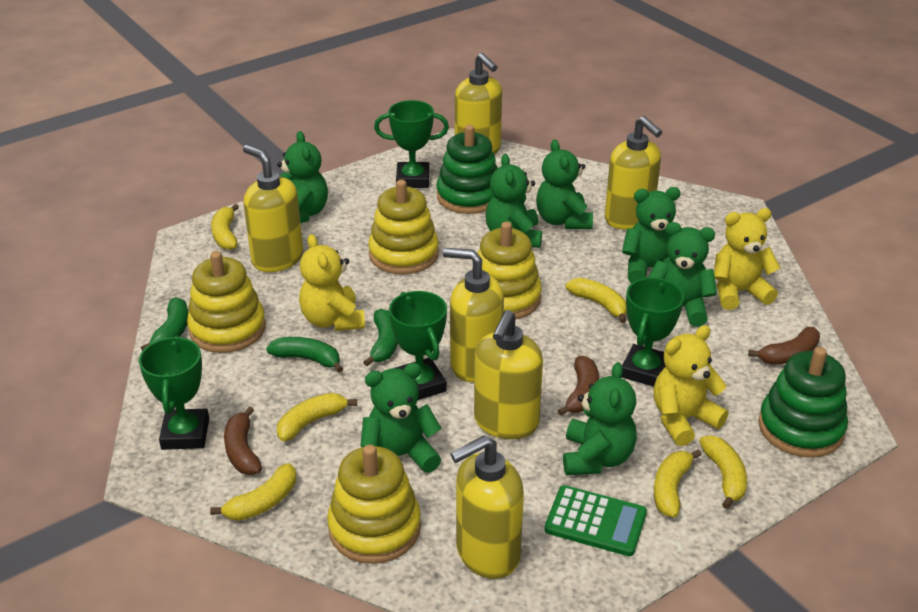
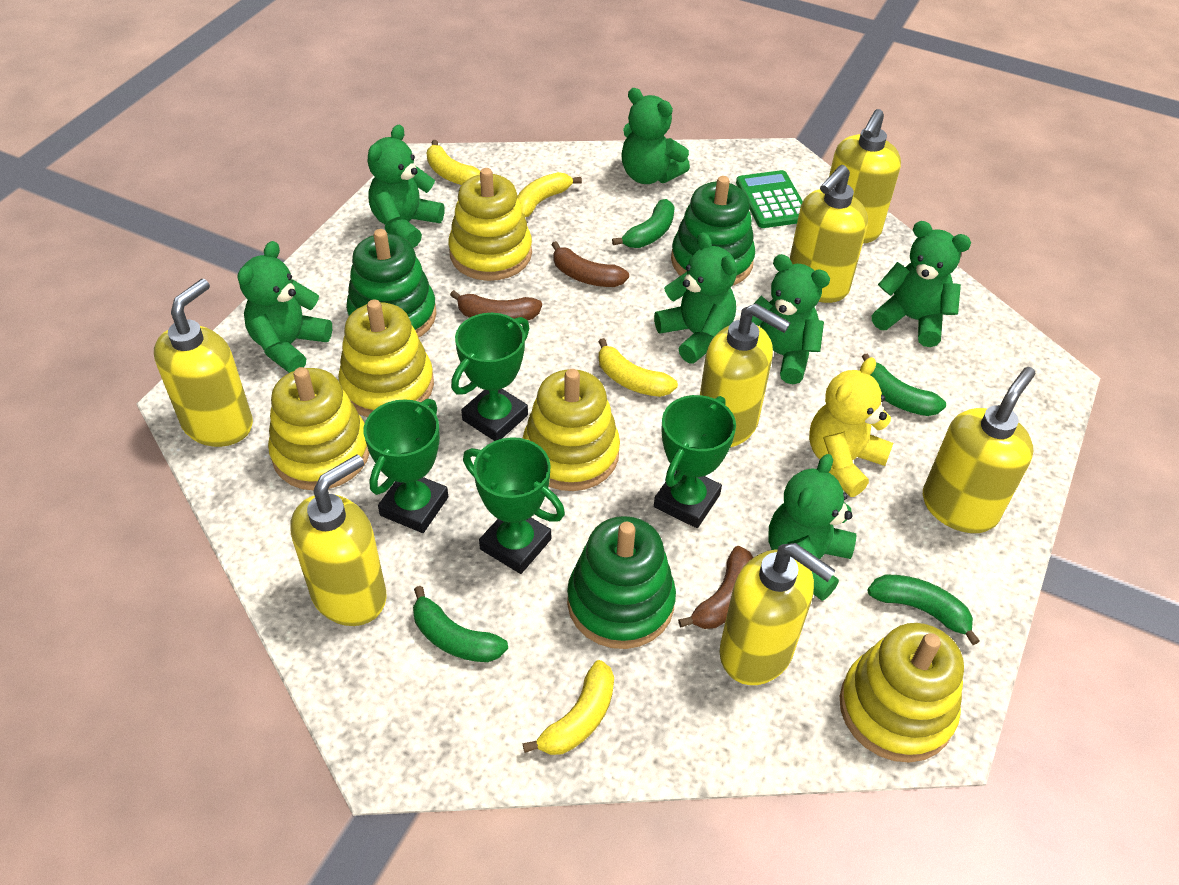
green banana: 3 -> 4
green stacking toy: 2 -> 3
yellow banana: 6 -> 4
yellow soap dispenser: 6 -> 7
yellow stacking toy: 4 -> 5
yellow teddy bear: 3 -> 1

